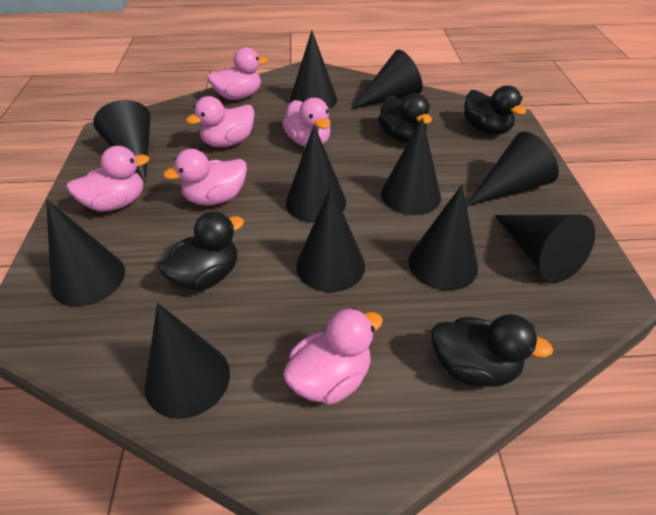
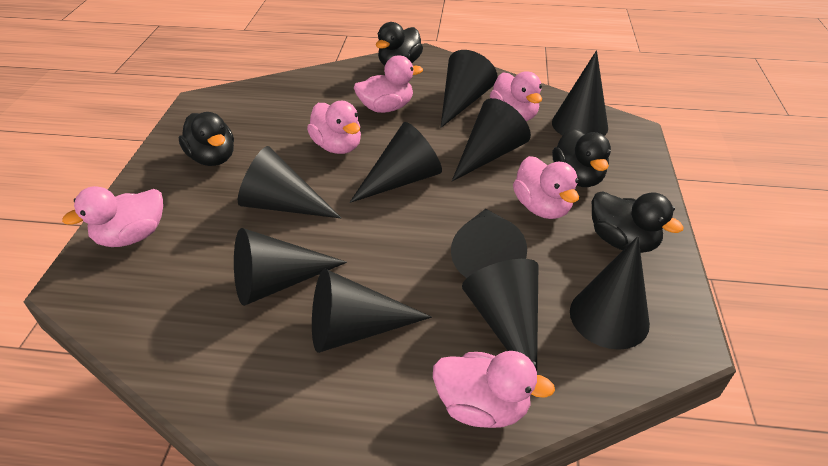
black cone: 11 -> 10

